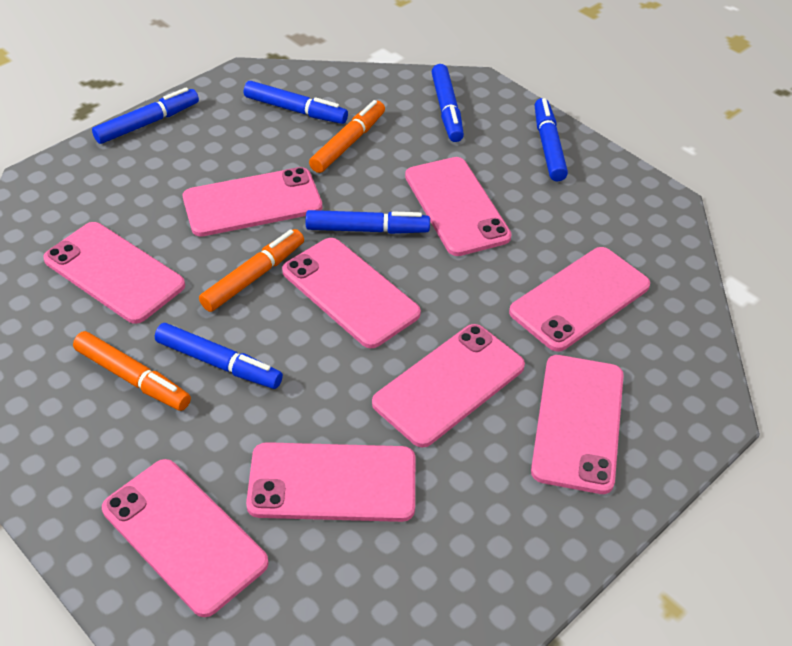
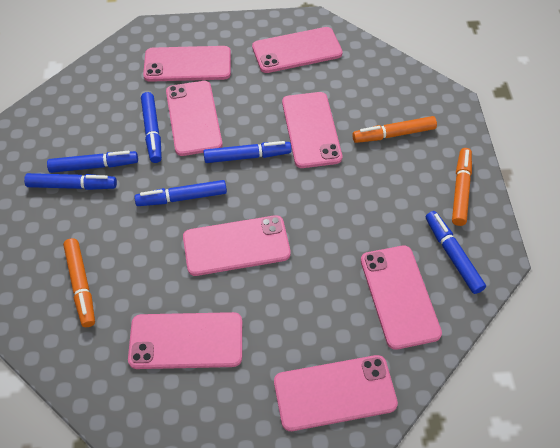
pink phone: 9 -> 8

